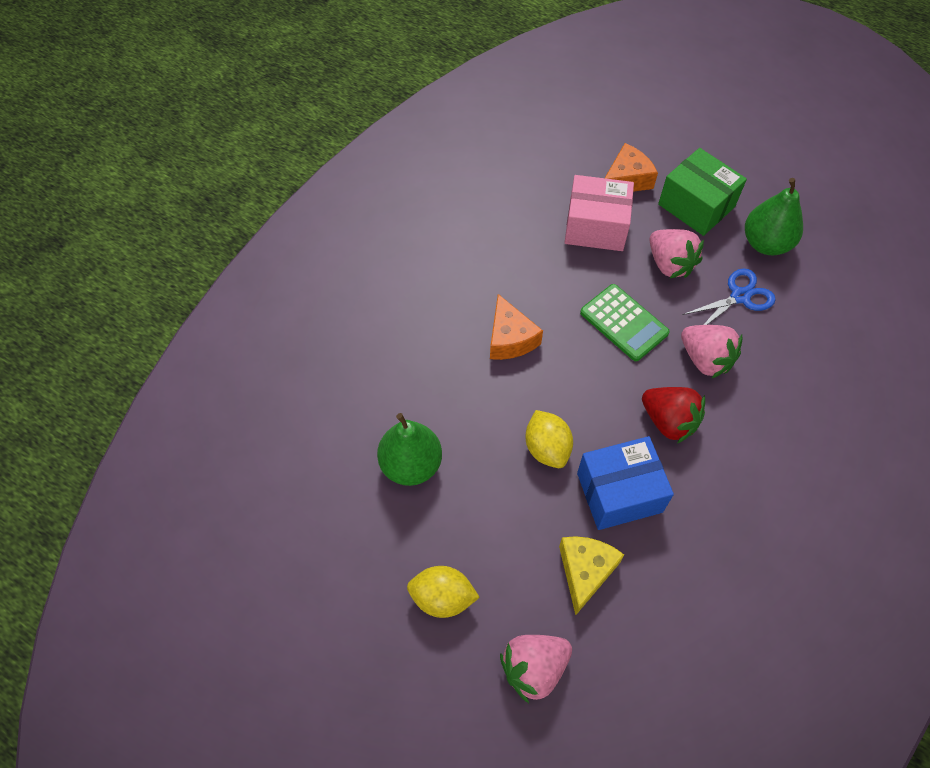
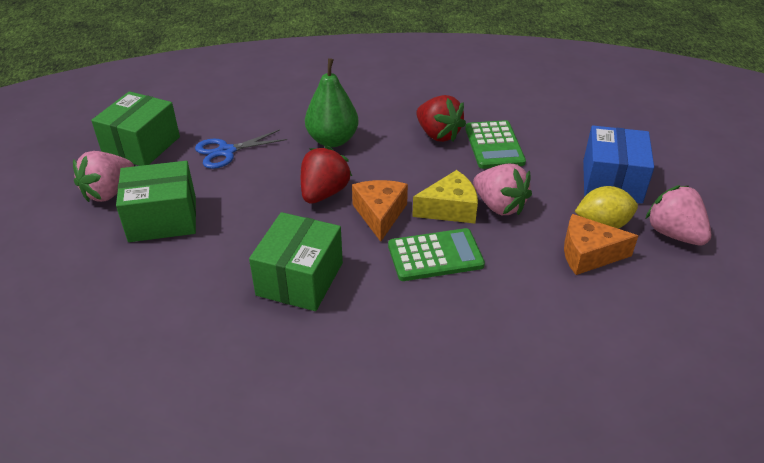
green box: 1 -> 3
green calculator: 1 -> 2
green pear: 2 -> 1
pink box: 1 -> 0
red strawberry: 1 -> 2
yellow lemon: 2 -> 1

